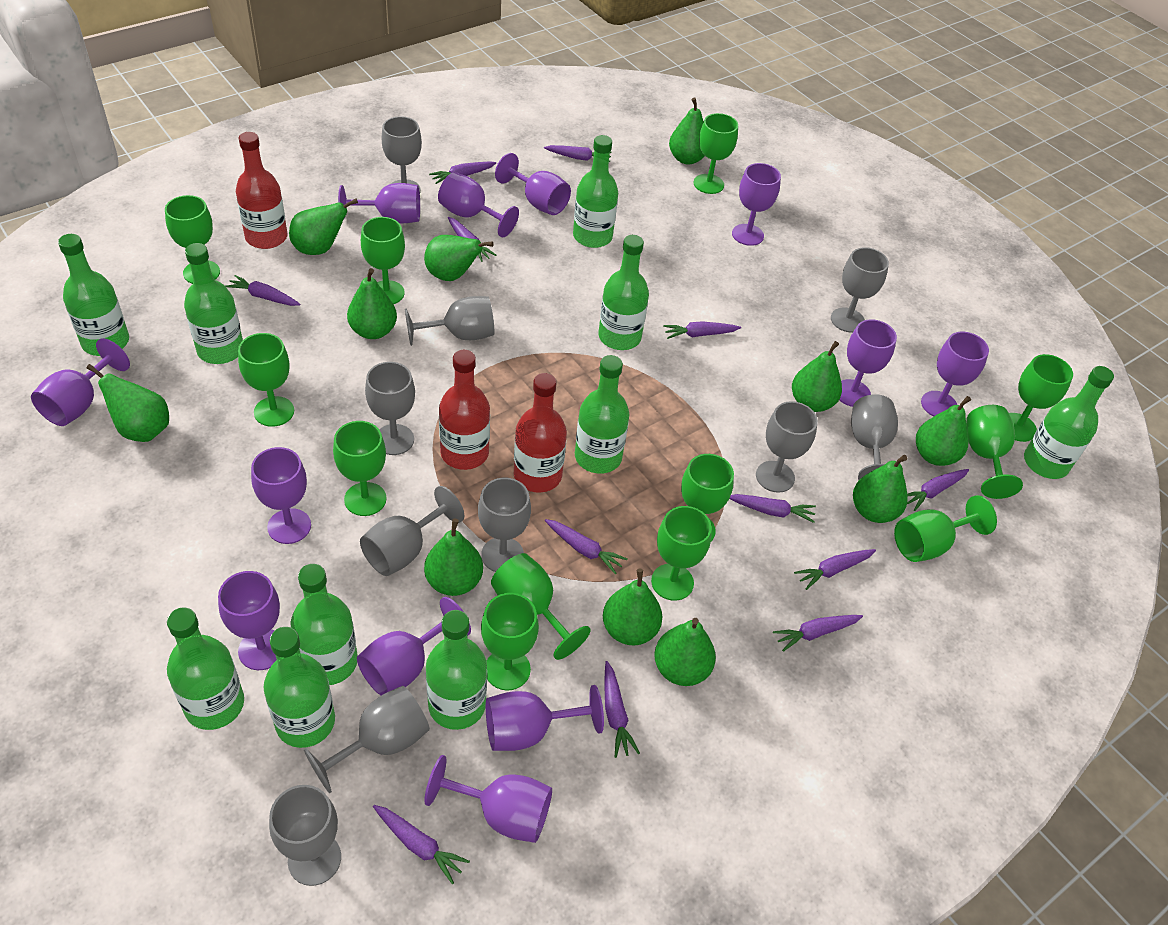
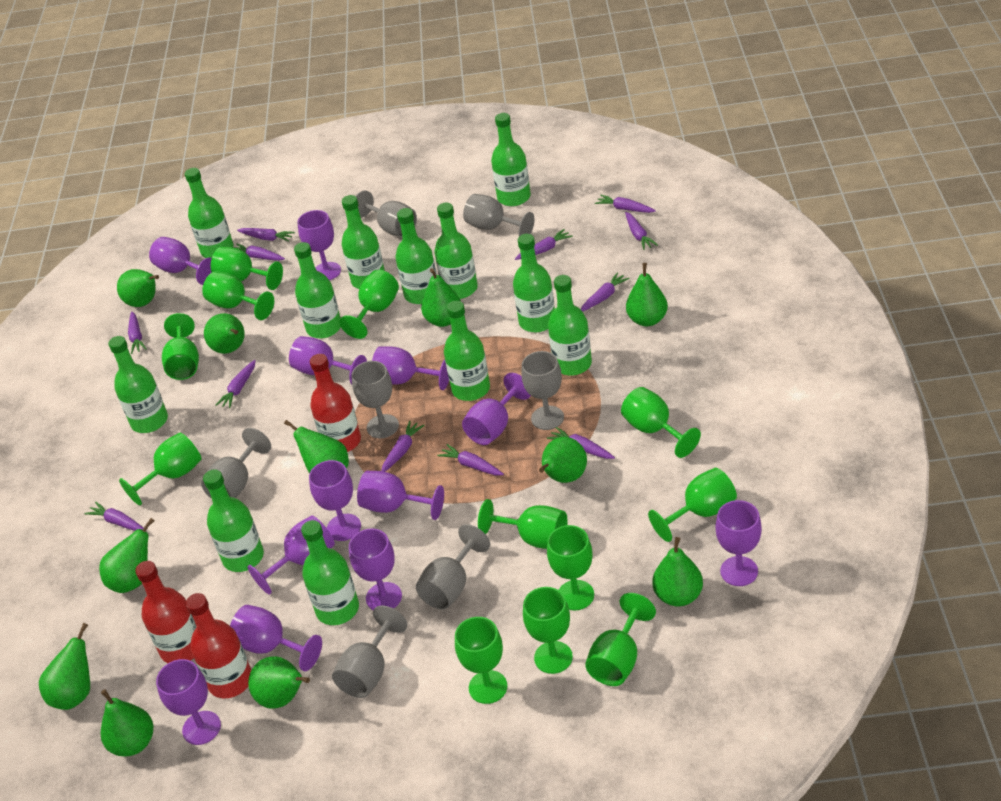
green bottle: 10 -> 12
grey goblet: 10 -> 7

